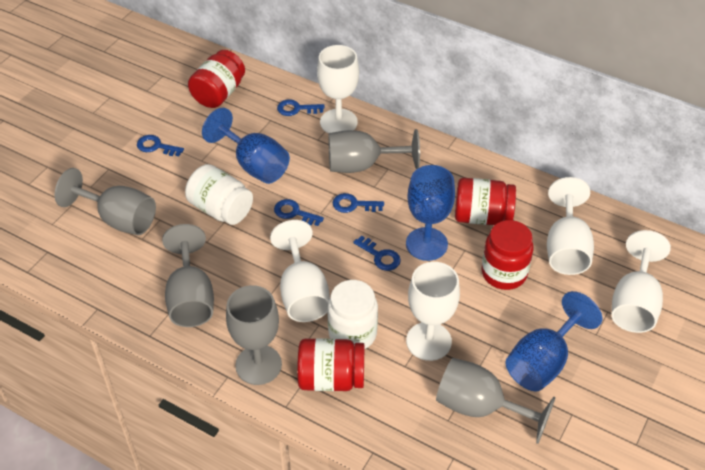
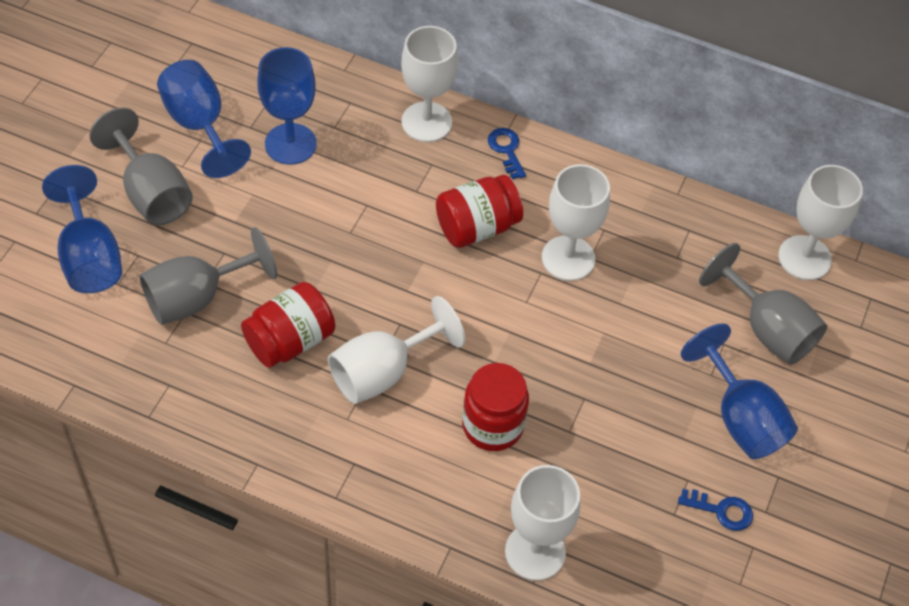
blue goblet: 3 -> 4
blue key: 5 -> 2
grey goblet: 5 -> 3
red jar: 4 -> 3
white jar: 2 -> 0

